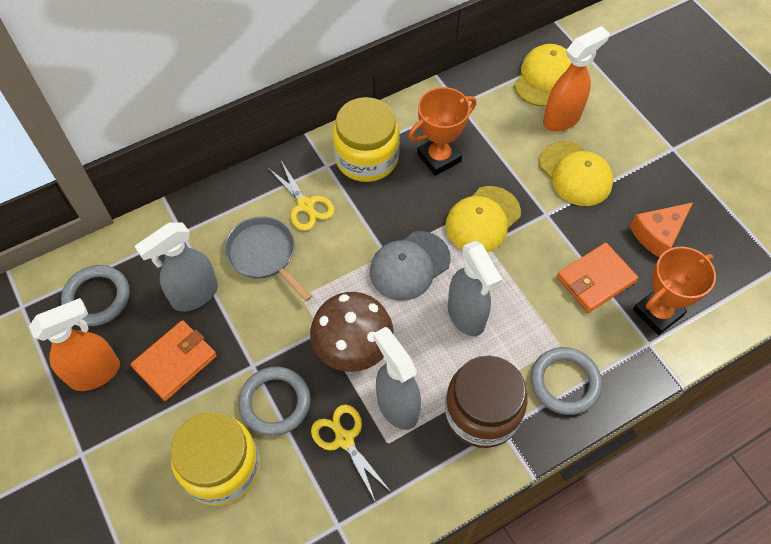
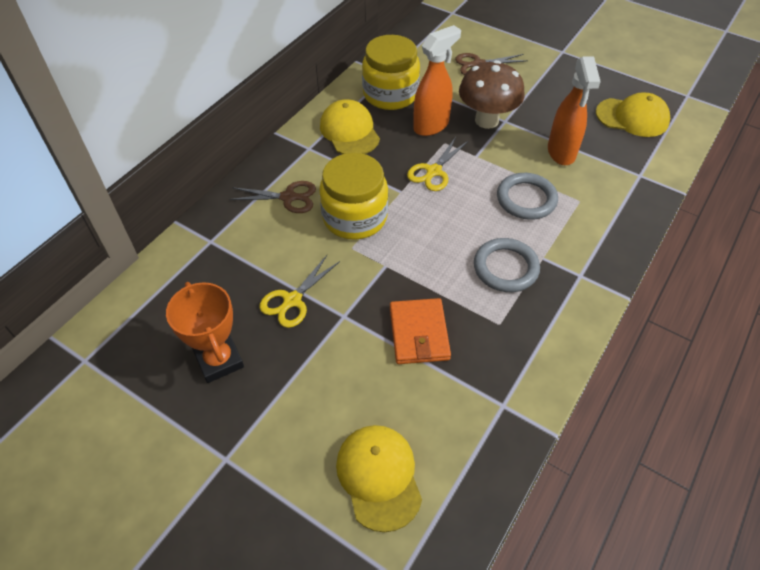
brown jar: 1 -> 0
brown scissors: 0 -> 2
grey cap: 1 -> 0
grey pan: 1 -> 0
grey ring: 3 -> 2
grey spray bottle: 3 -> 0
orange cheese: 1 -> 0
orange trophy: 2 -> 1
orange wallet: 2 -> 1

